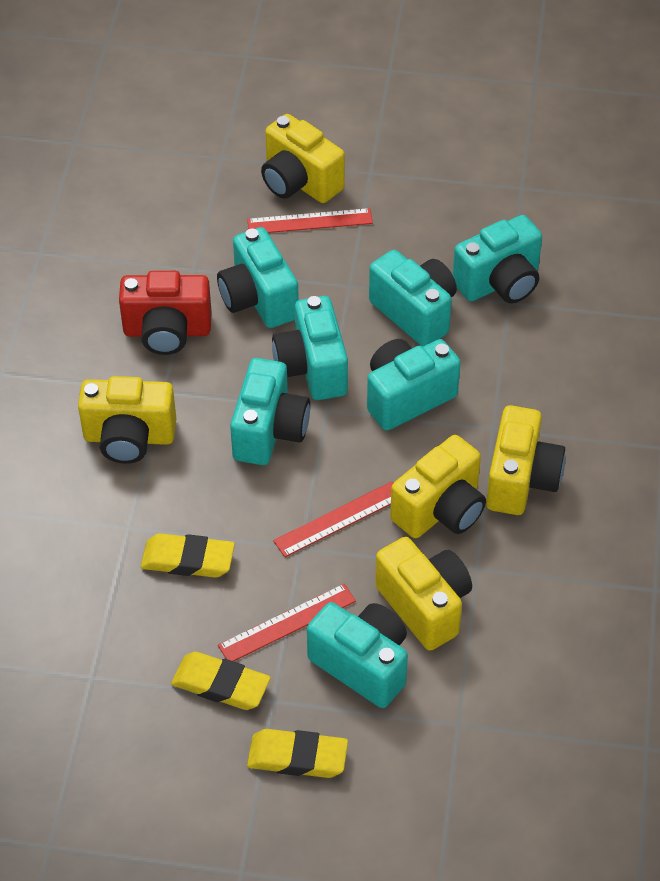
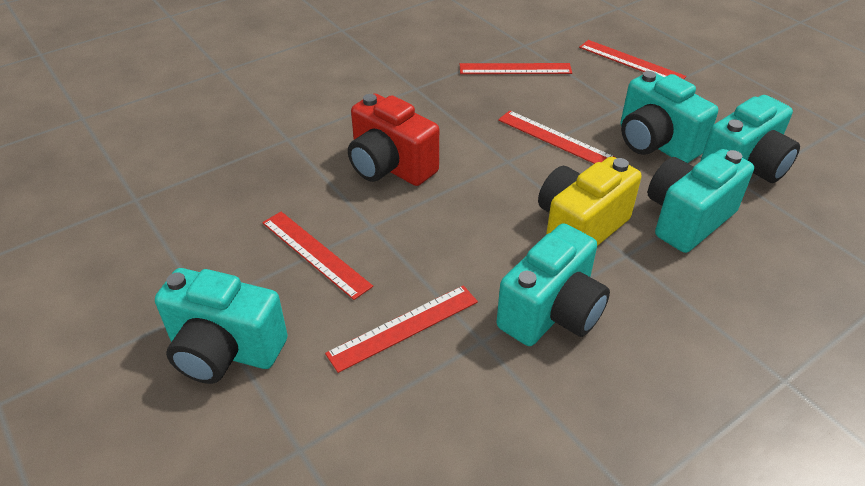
red ruler: 3 -> 5
turquoise camera: 7 -> 5
yellow camera: 5 -> 1
yellow eraser: 3 -> 0

